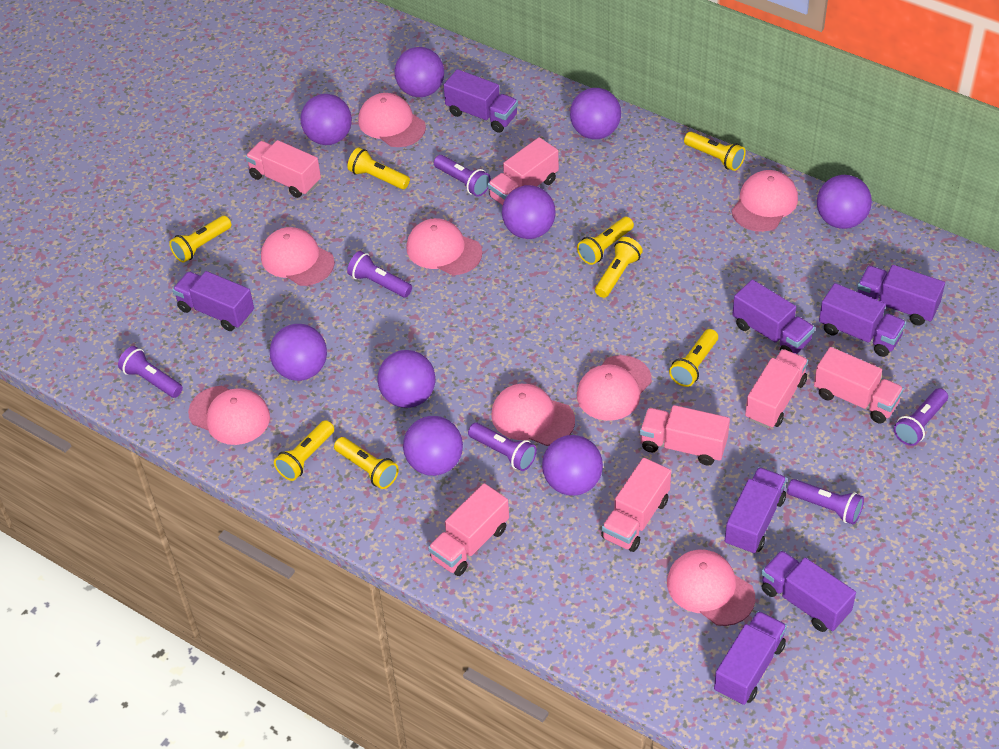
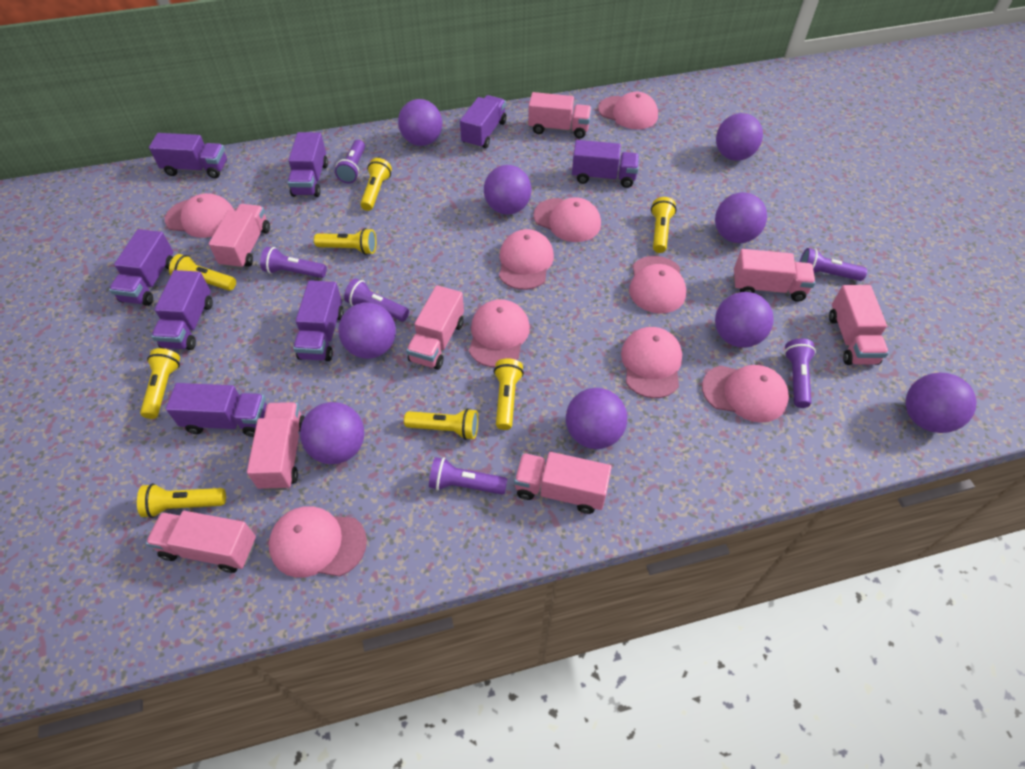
pink cap: 8 -> 9
pink truck: 7 -> 8

